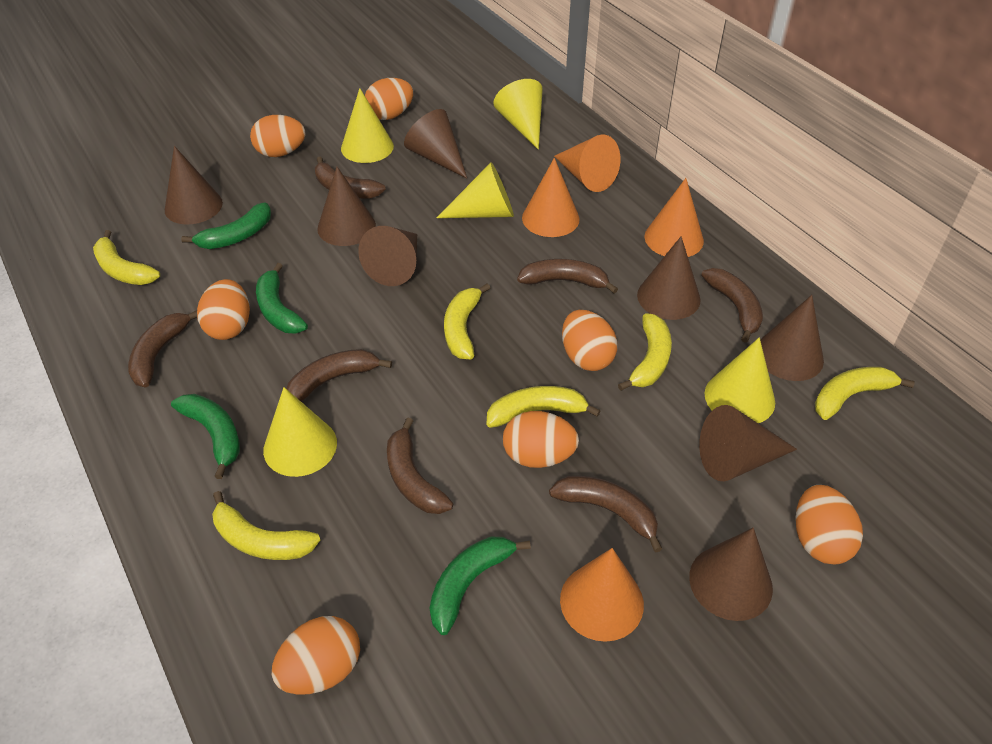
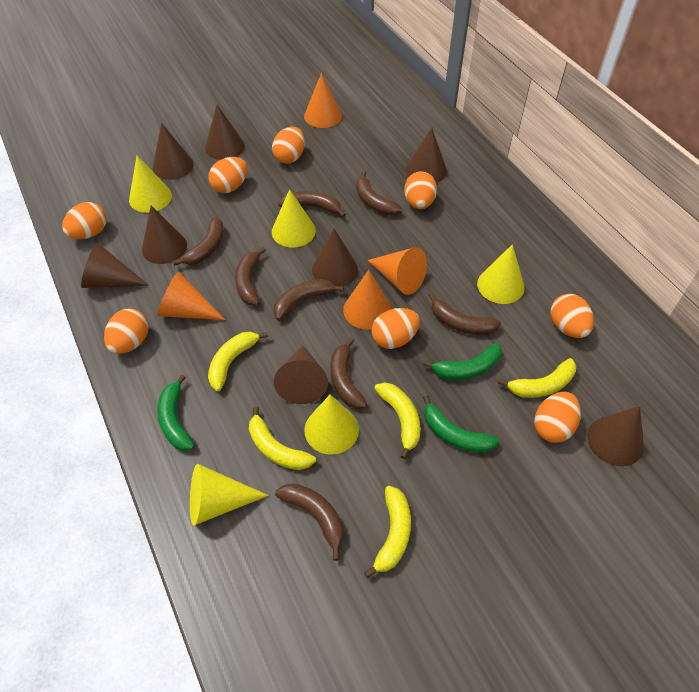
brown banana: 7 -> 8
green banana: 4 -> 3
orange egg: 7 -> 8
yellow banana: 6 -> 5

